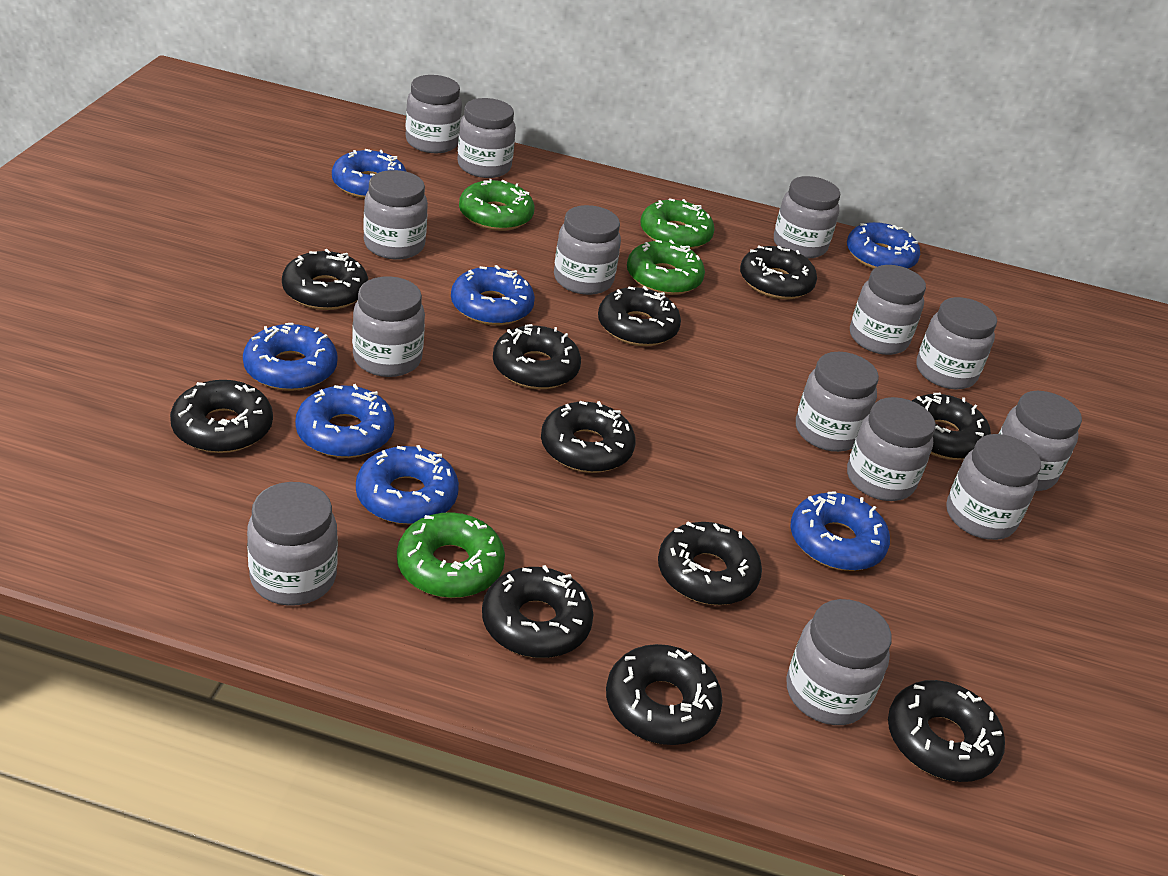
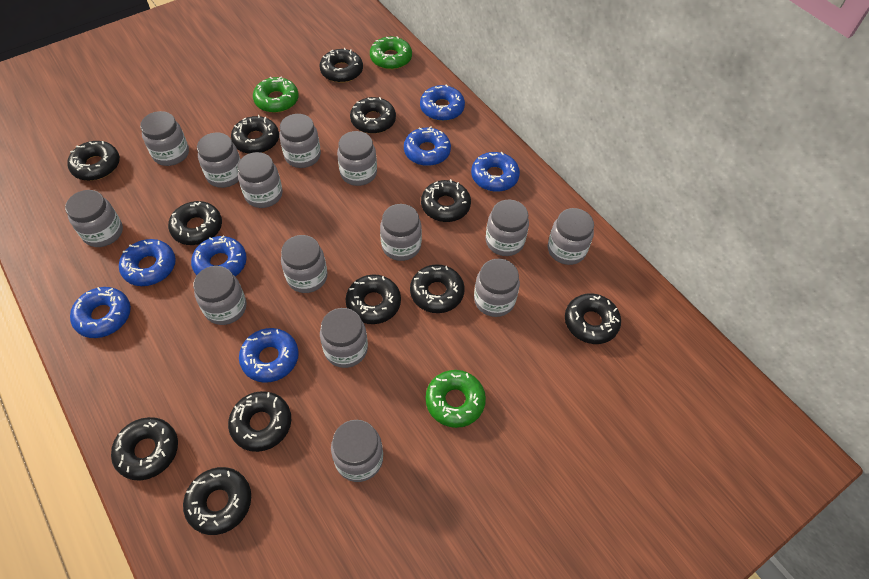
black donut: 11 -> 12
green donut: 4 -> 3

